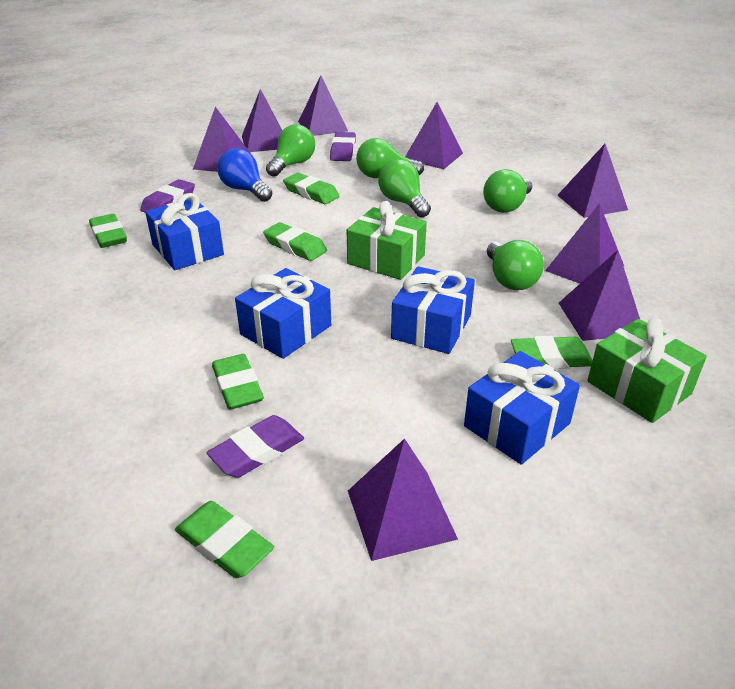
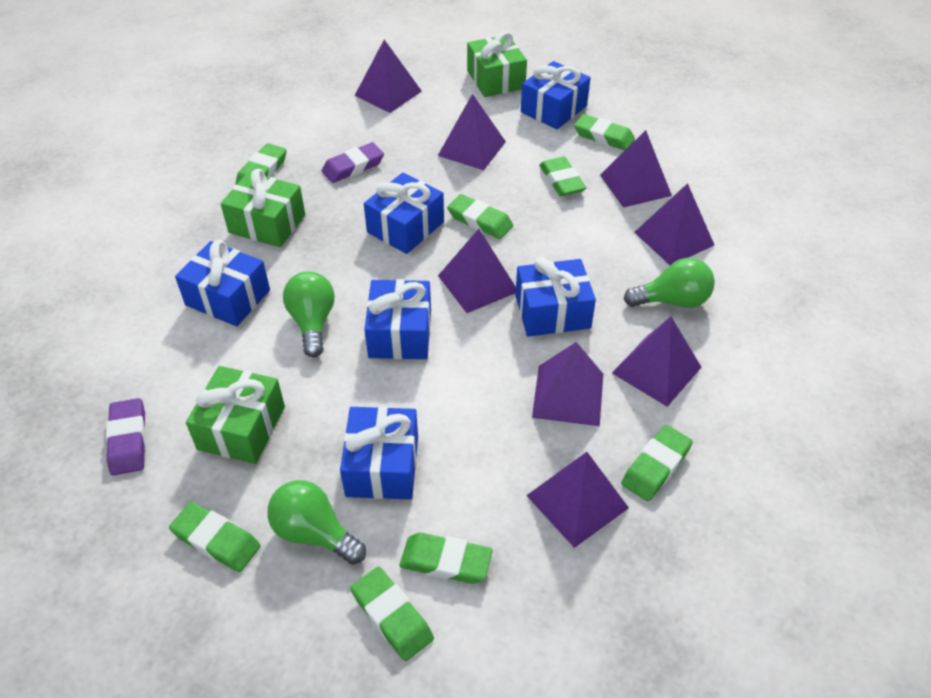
blue gift: 4 -> 6
blue light bulb: 1 -> 0
green eraser: 6 -> 8
green gift: 2 -> 3
green light bulb: 5 -> 3
purple eraser: 3 -> 2

